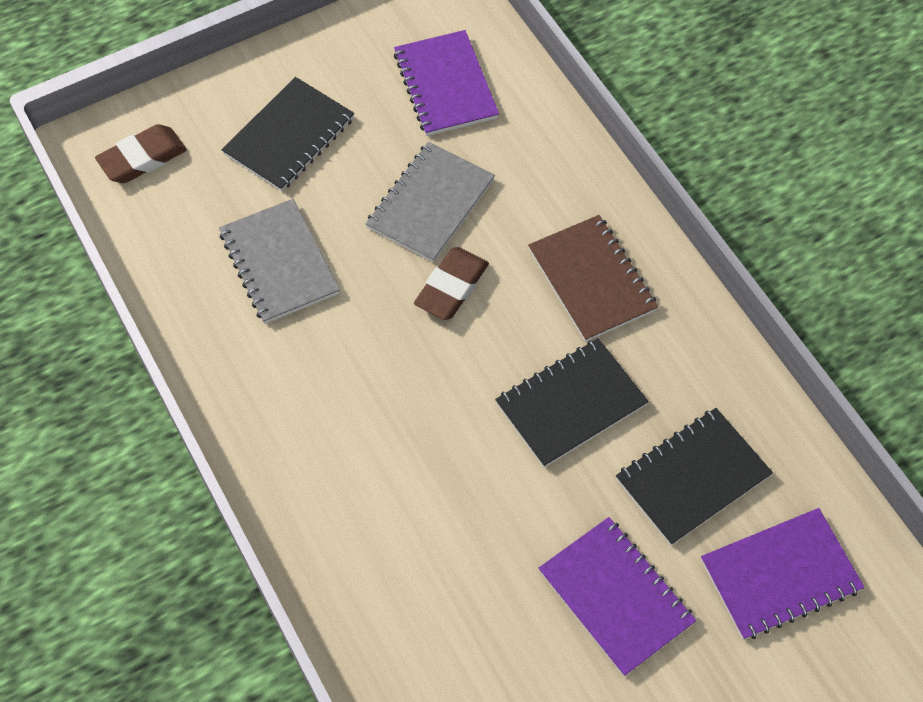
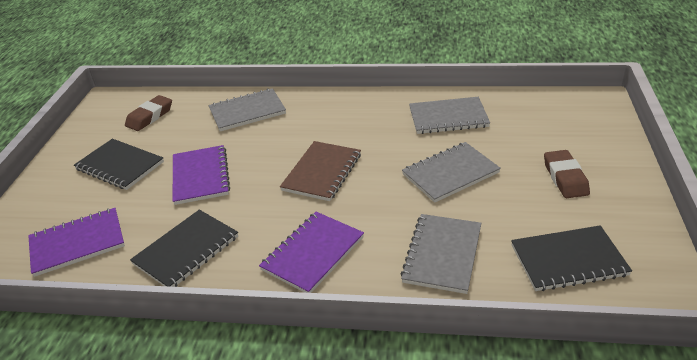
grey notebook: 2 -> 4

